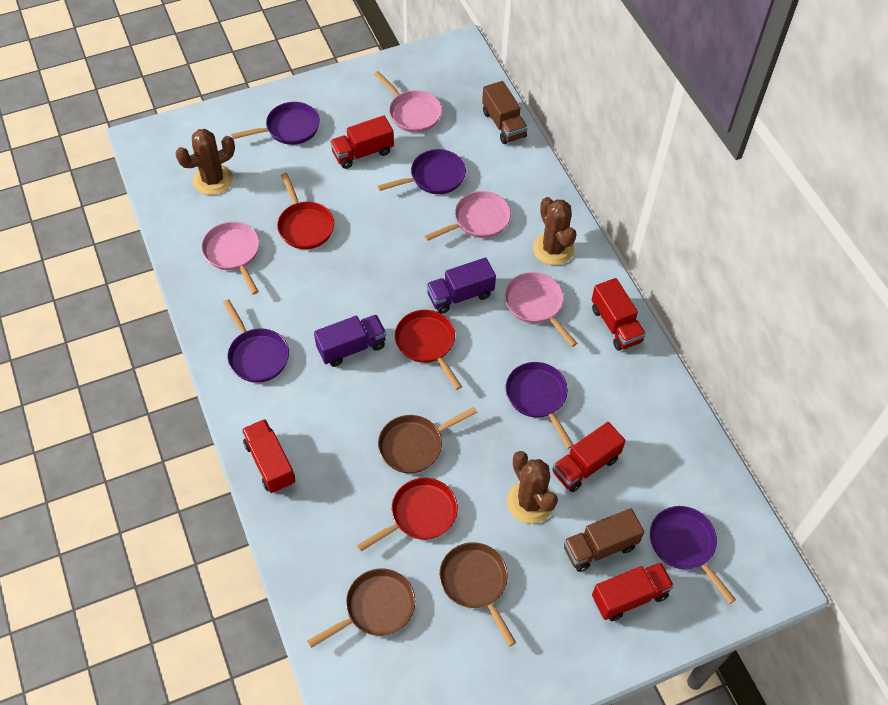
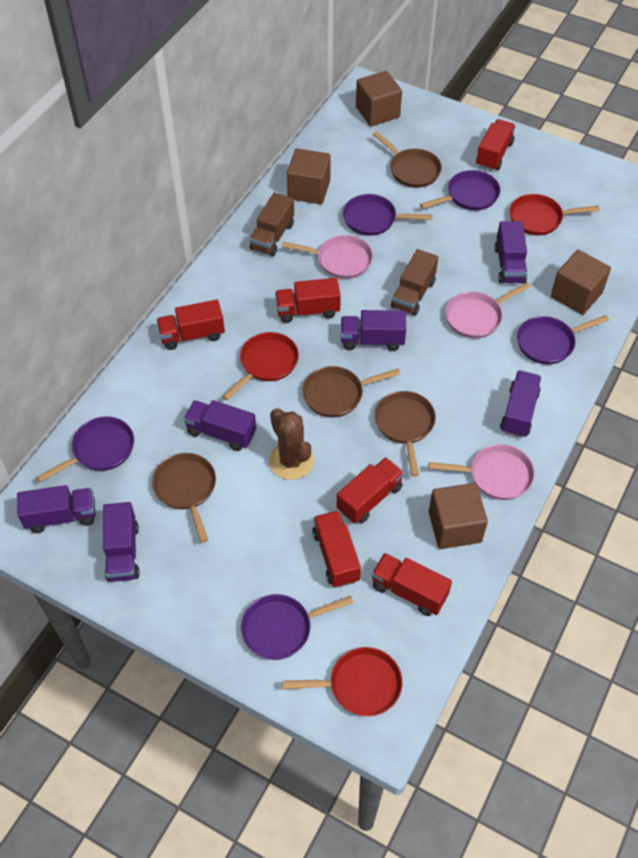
brown cactus: 3 -> 1
brown cube: 0 -> 4
brown pan: 3 -> 4
pink pan: 4 -> 3
purple truck: 2 -> 6
red truck: 5 -> 6

